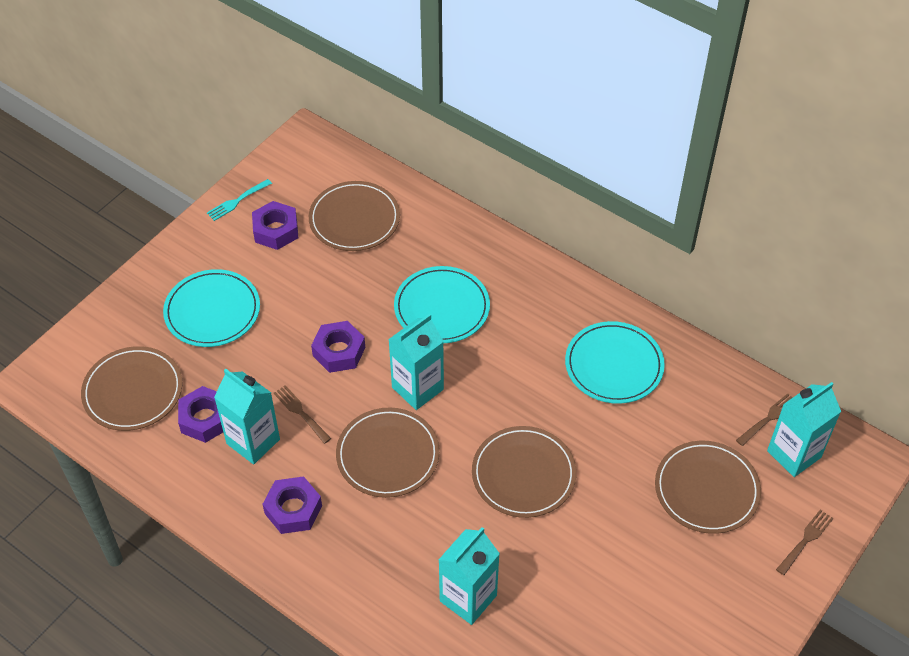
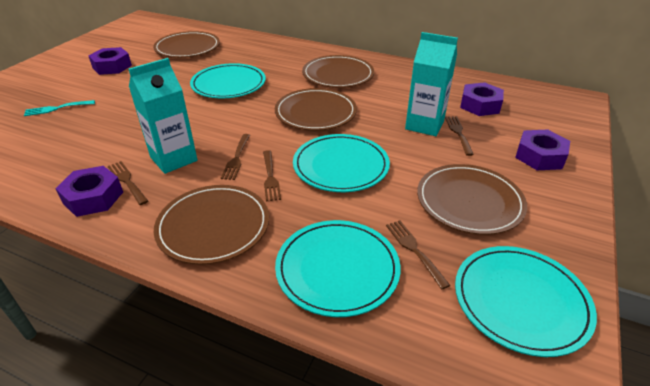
brown fork: 3 -> 5
turquoise carton: 4 -> 2
turquoise plate: 3 -> 4

